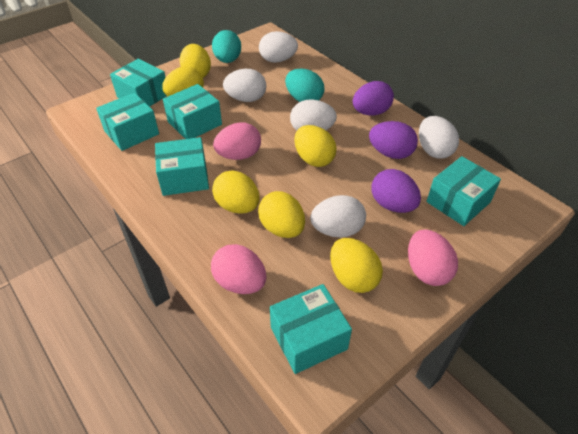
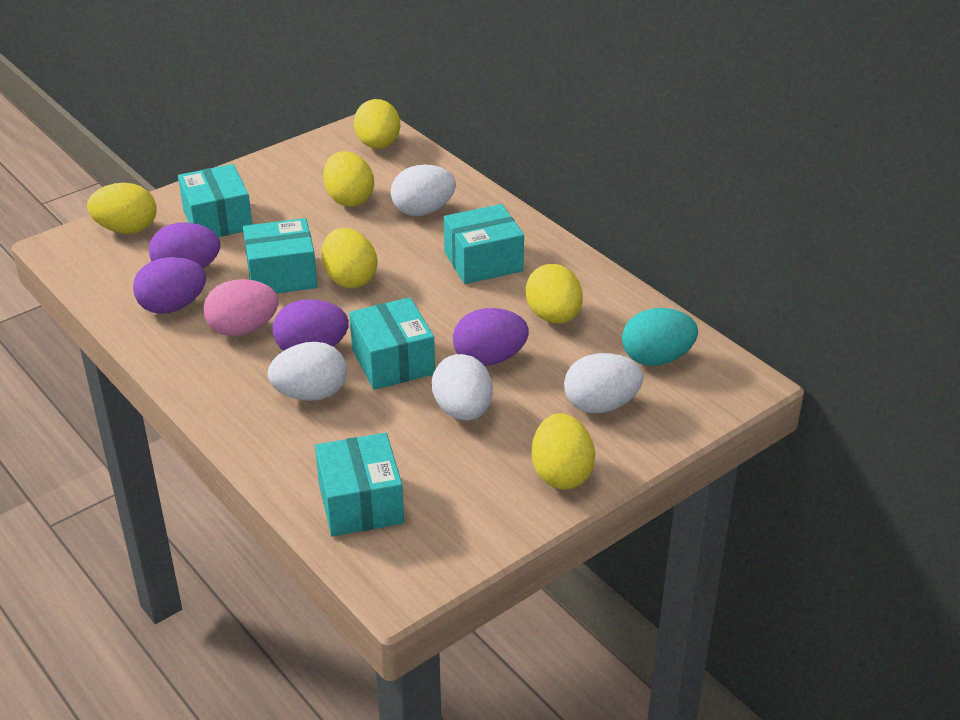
pink egg: 3 -> 1
purple egg: 3 -> 4
turquoise box: 6 -> 5
turquoise egg: 2 -> 1
white egg: 5 -> 4

